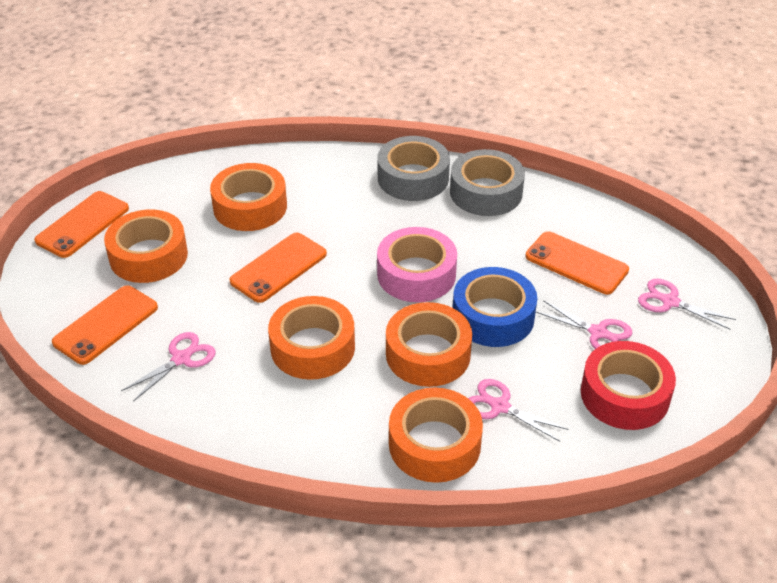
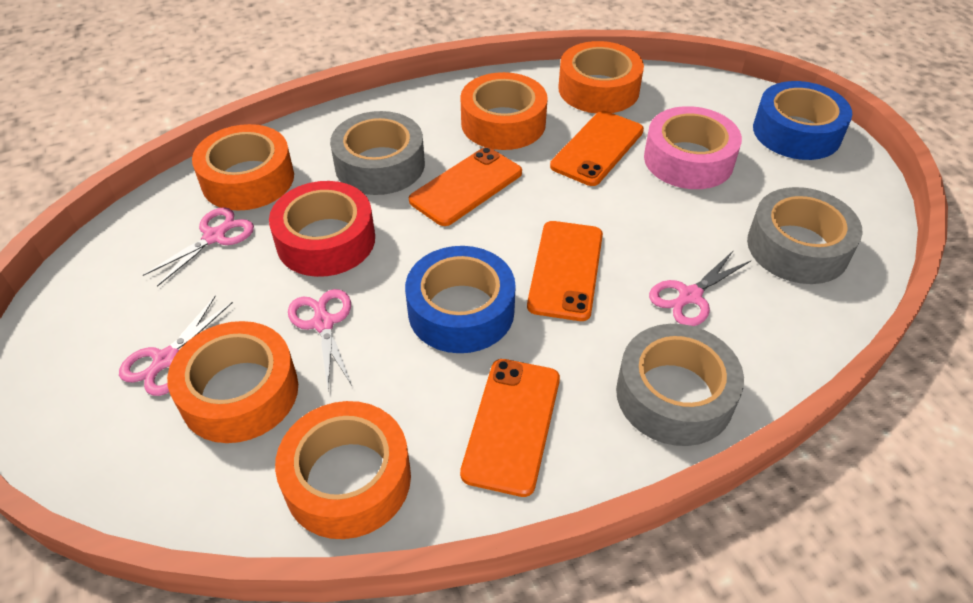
blue tape: 1 -> 2
grey tape: 2 -> 3

